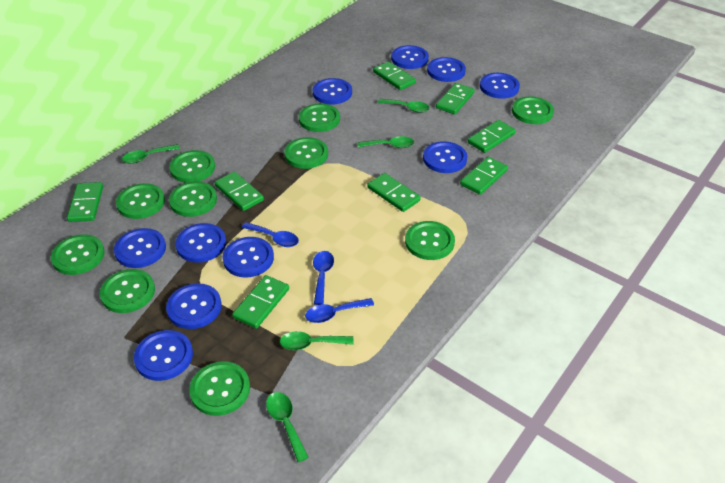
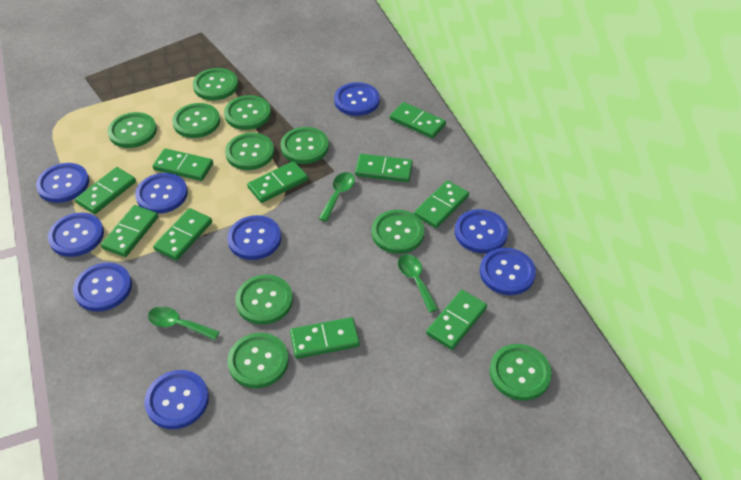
blue button: 10 -> 9
blue spoon: 3 -> 0
green domino: 8 -> 10
green spoon: 5 -> 3

